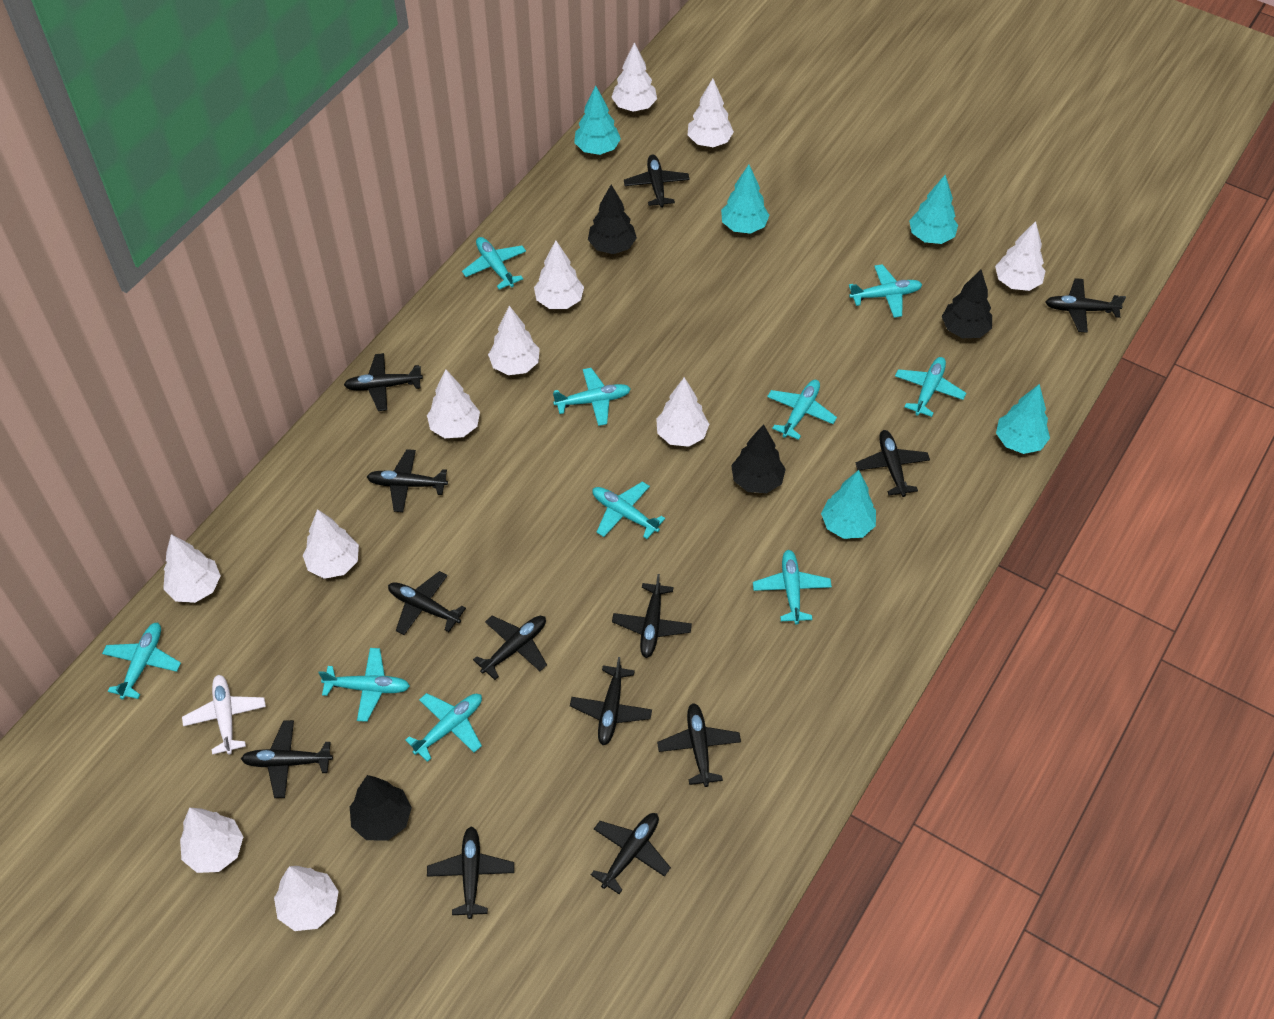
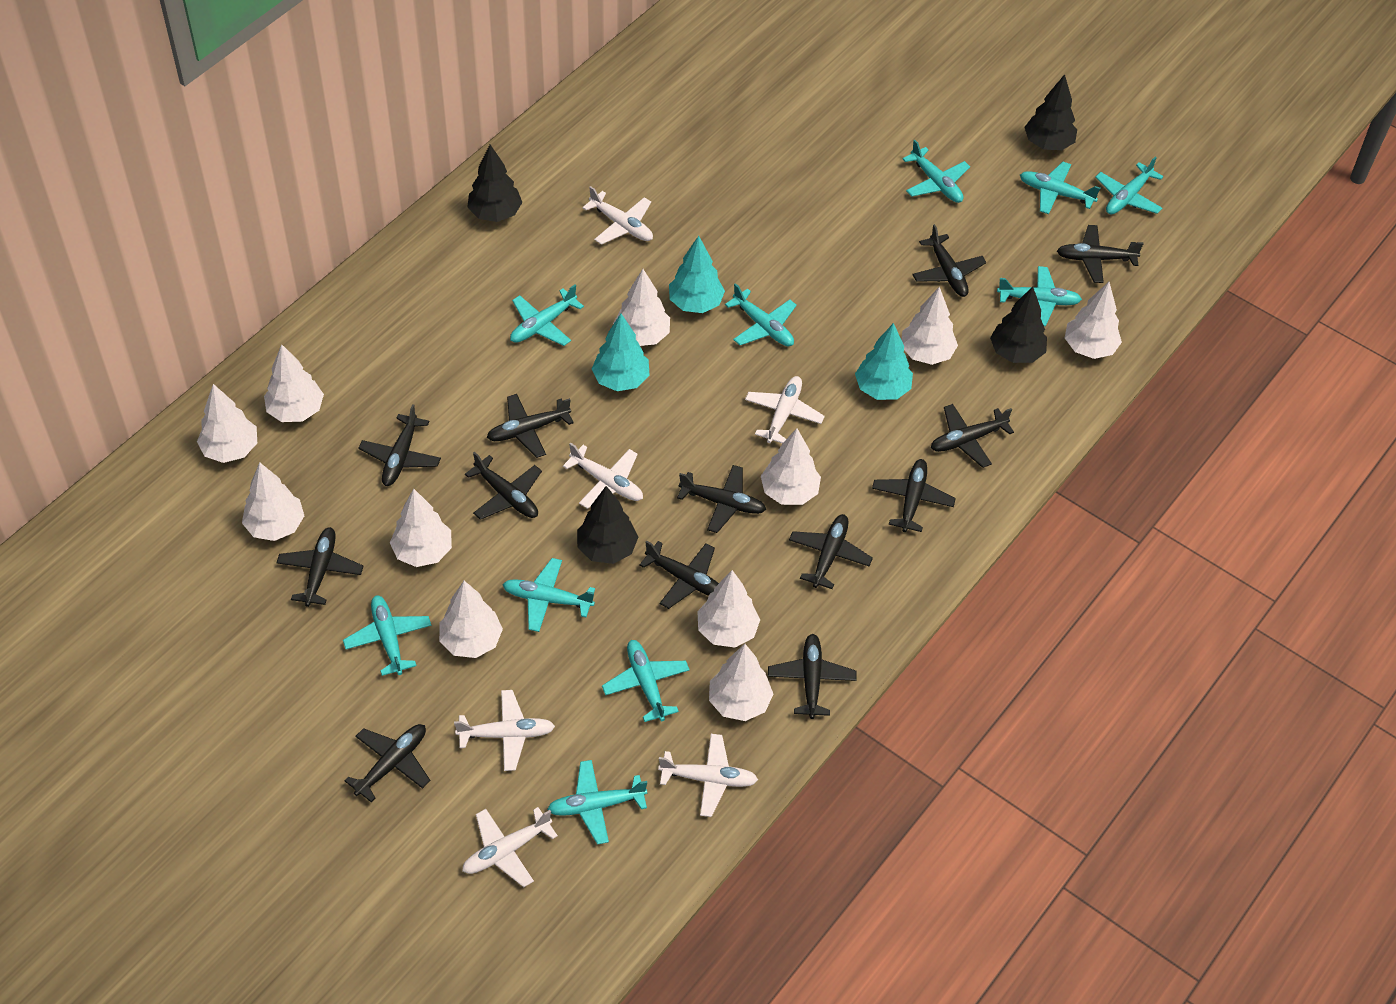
turquoise tree: 5 -> 3
white plane: 1 -> 6

